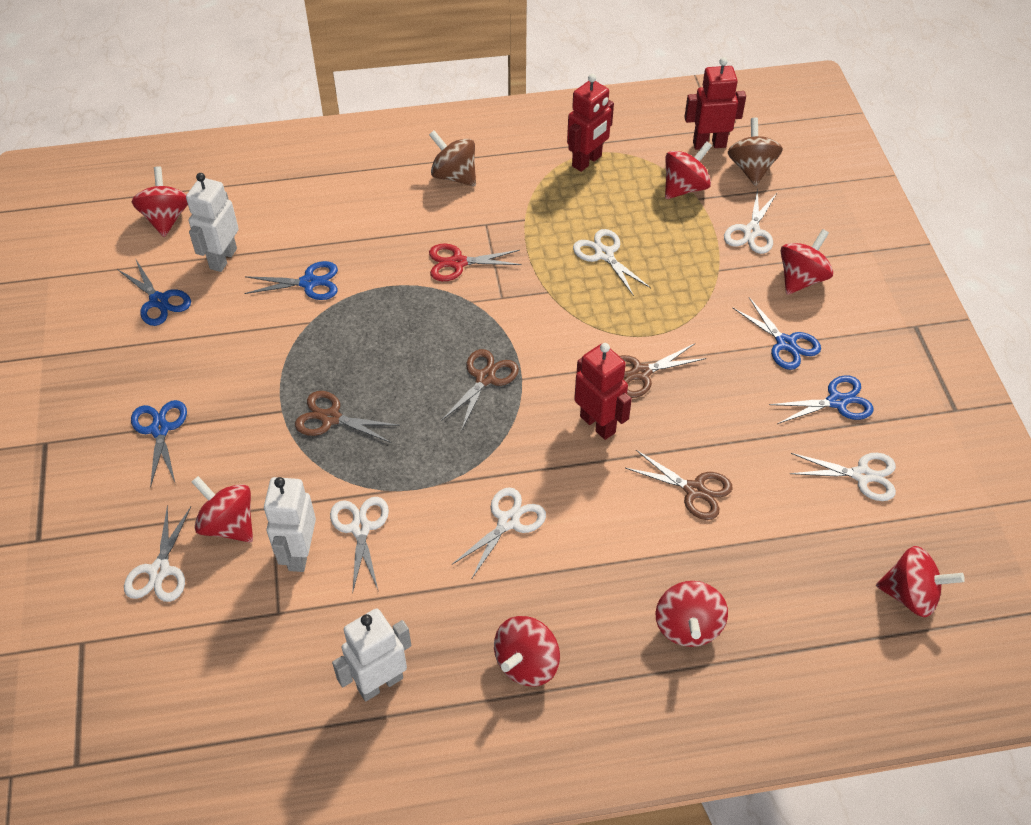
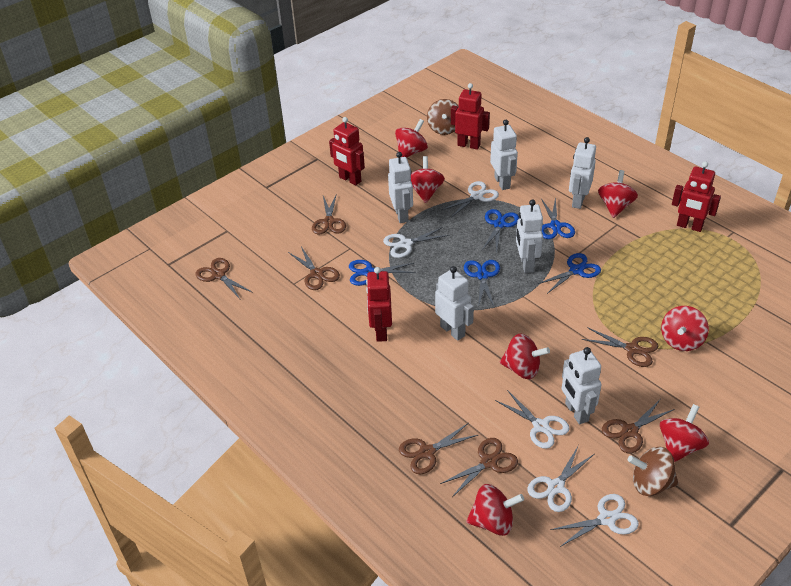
brown scissors: 4 -> 7
red robot: 3 -> 4
red scissors: 1 -> 0
white robot: 3 -> 6
white scissors: 6 -> 5

